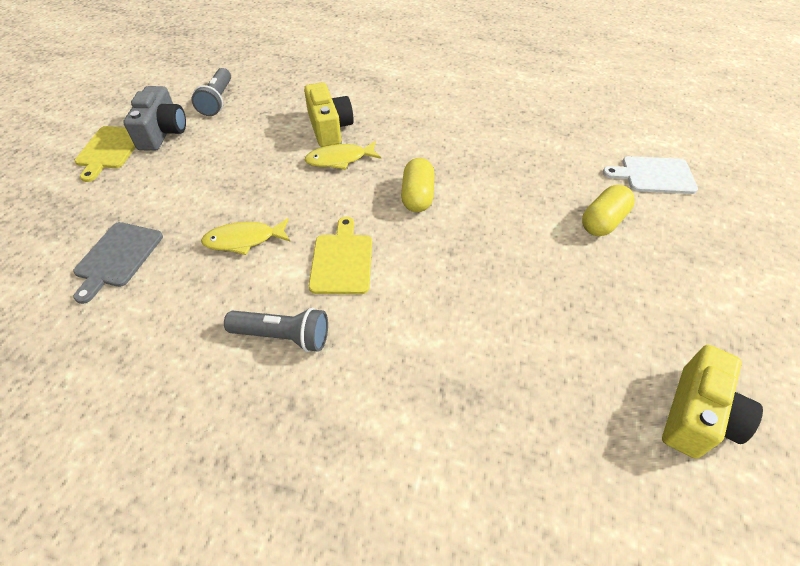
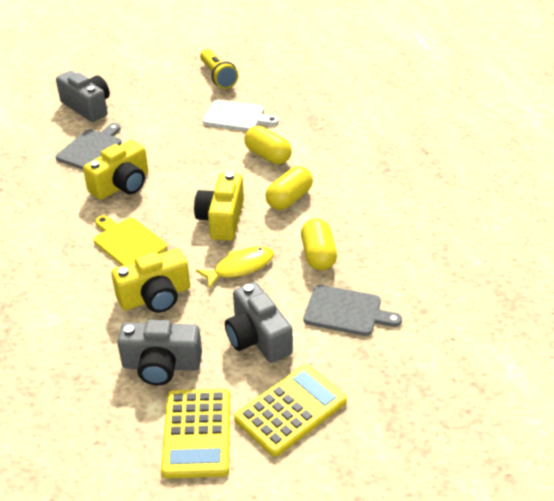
grey camera: 1 -> 3
grey cutting board: 1 -> 2
grey flashlight: 2 -> 0
yellow calculator: 0 -> 2
yellow camera: 2 -> 3
yellow capsule: 2 -> 3
yellow cutting board: 2 -> 1
yellow fish: 2 -> 1
yellow flashlight: 0 -> 1

